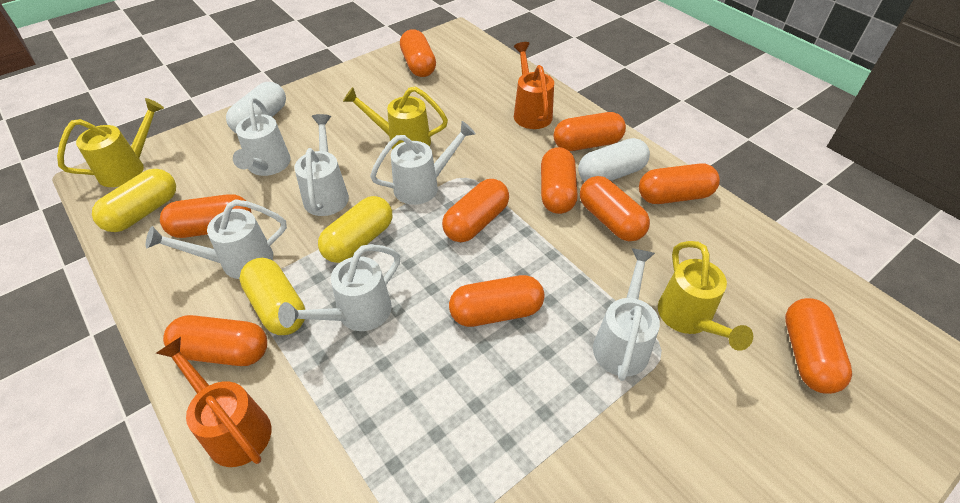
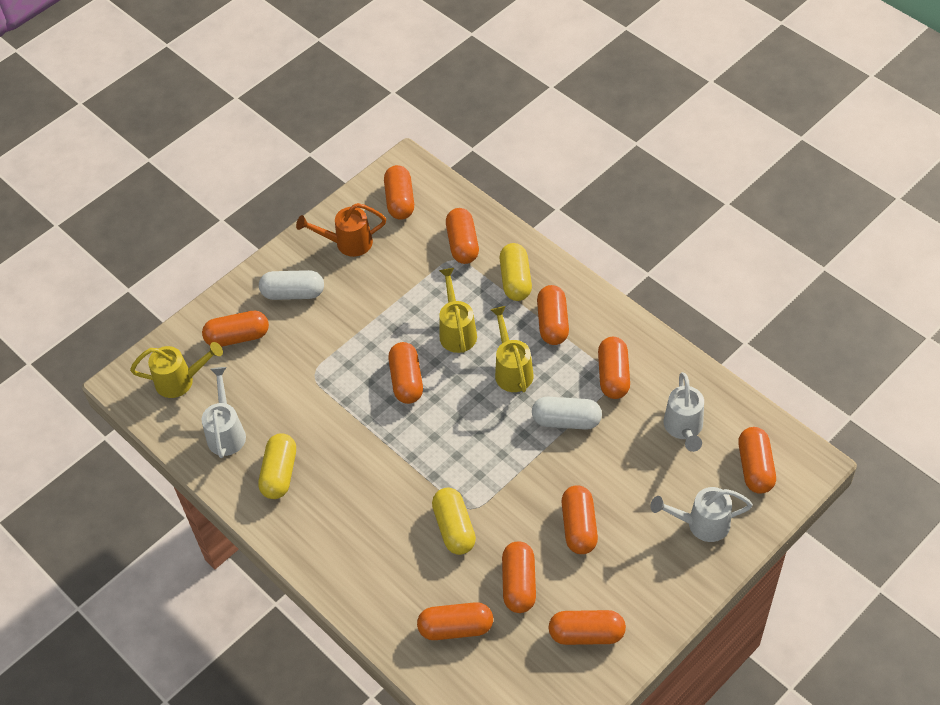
orange capsule: 10 -> 11
orange watering can: 2 -> 1
white watering can: 6 -> 3

